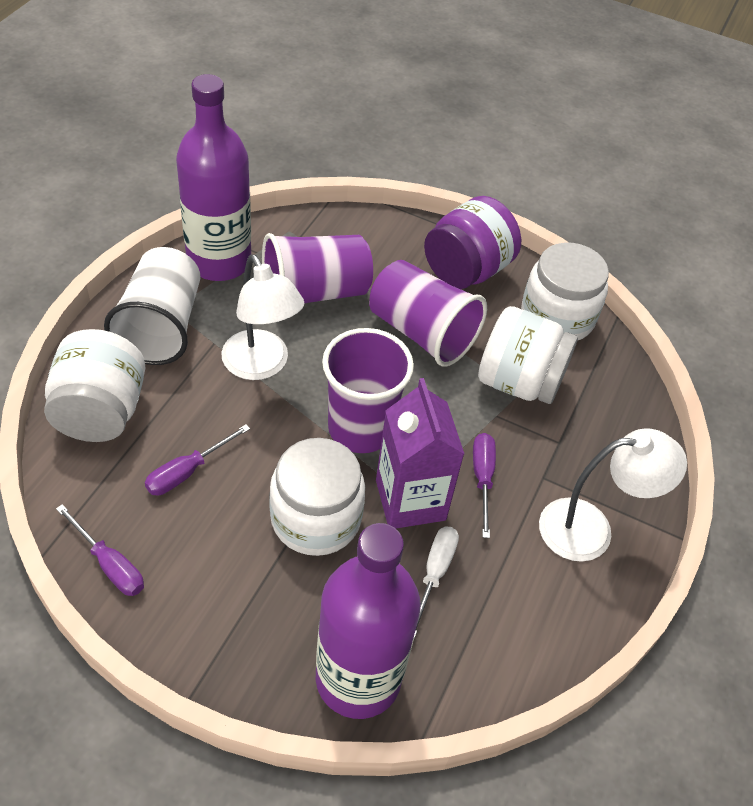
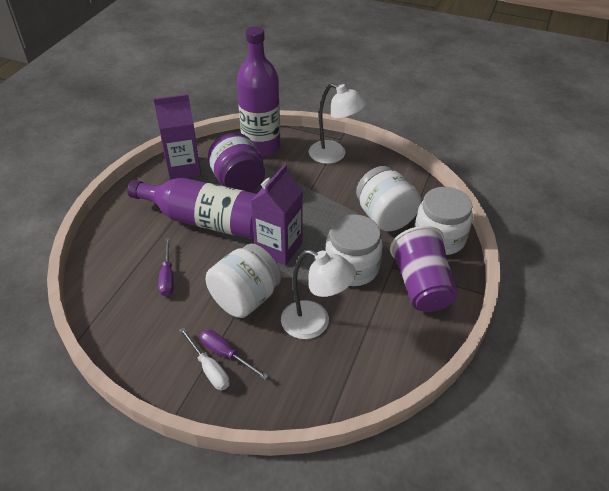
purple carton: 1 -> 2
purple cup: 3 -> 1
purple screwdriver: 3 -> 2
white cup: 1 -> 0

